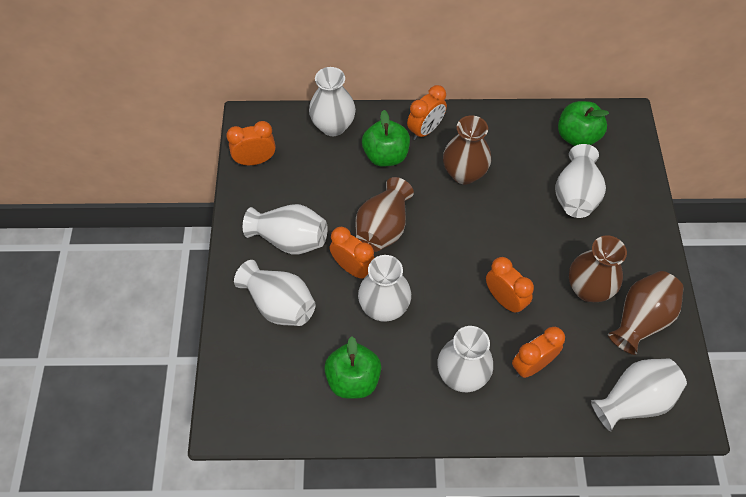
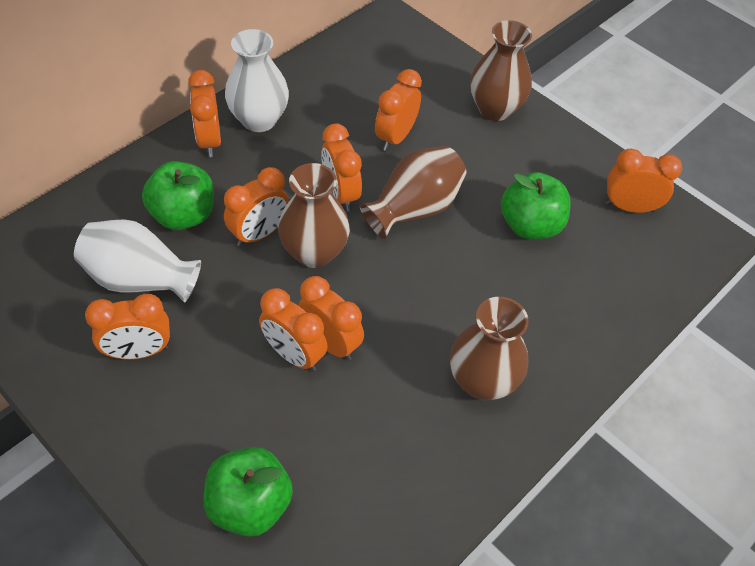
orange clock: 5 -> 8
white vase: 7 -> 2

